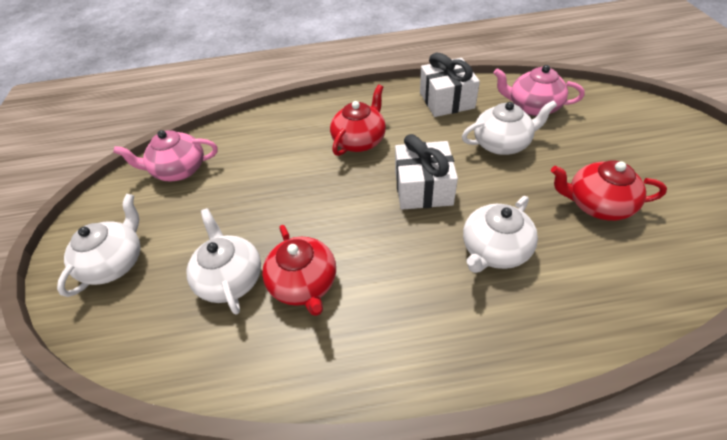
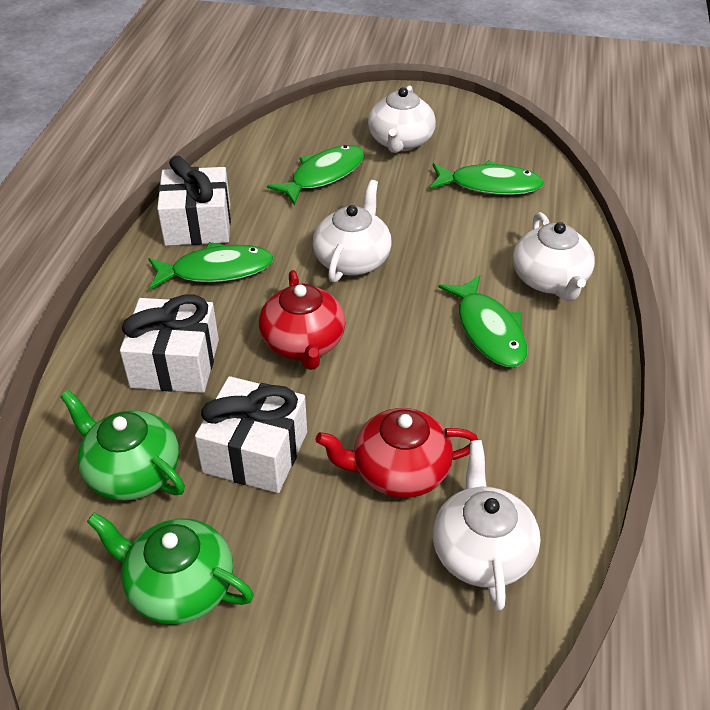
green fish: 0 -> 4
green teapot: 0 -> 2
pink teapot: 2 -> 0
red teapot: 3 -> 2
white gift: 2 -> 3

